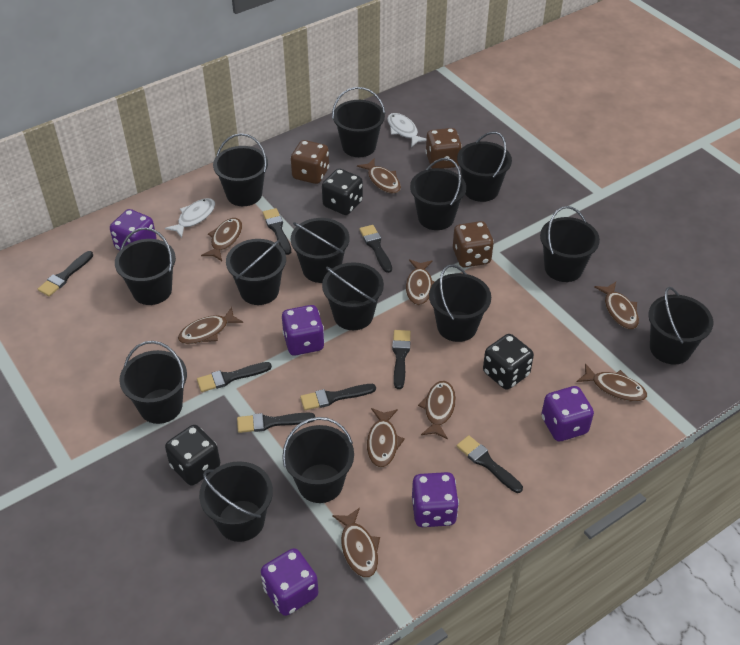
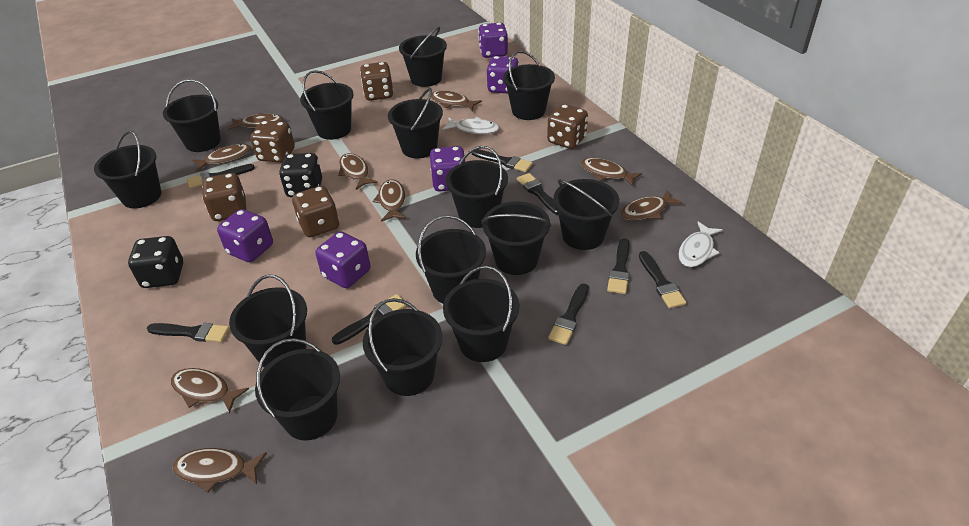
black dice: 3 -> 2
brown dice: 3 -> 5

